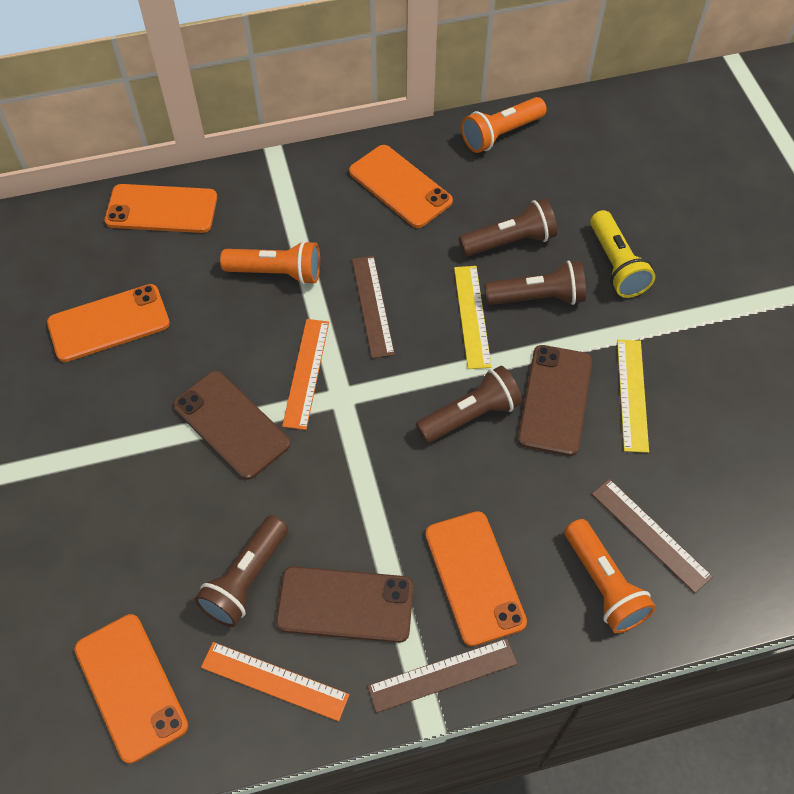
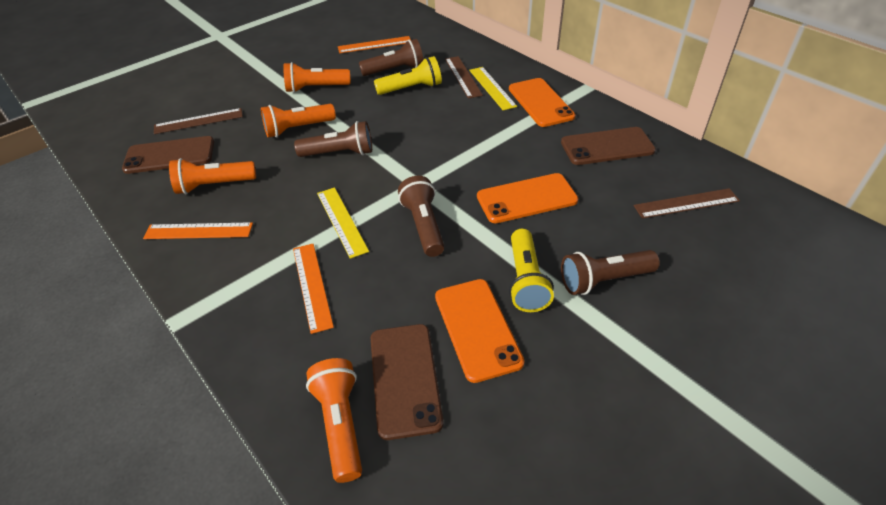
orange flashlight: 3 -> 4
orange phone: 5 -> 3
orange ruler: 2 -> 3
yellow flashlight: 1 -> 2

